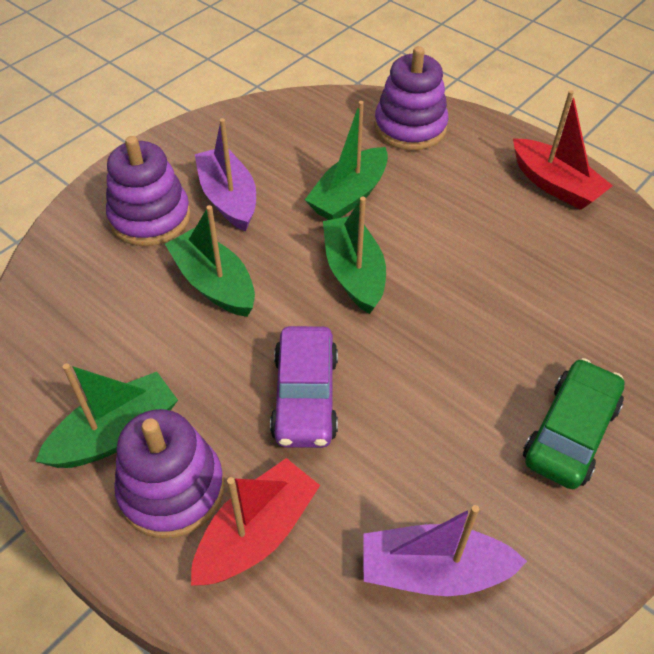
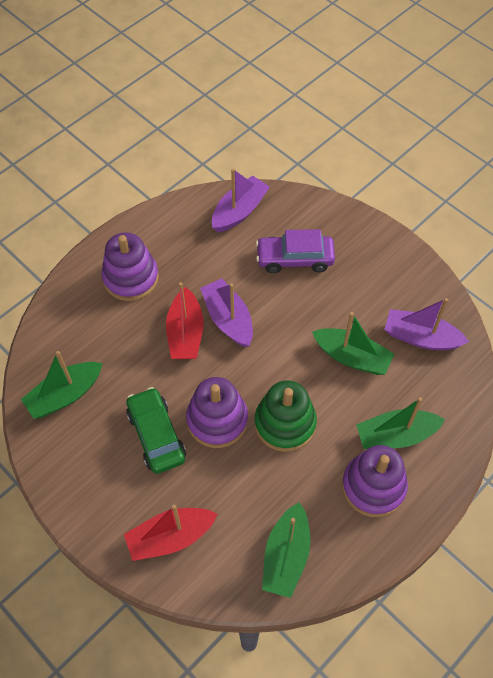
green stacking toy: 0 -> 1
purple boat: 2 -> 3

